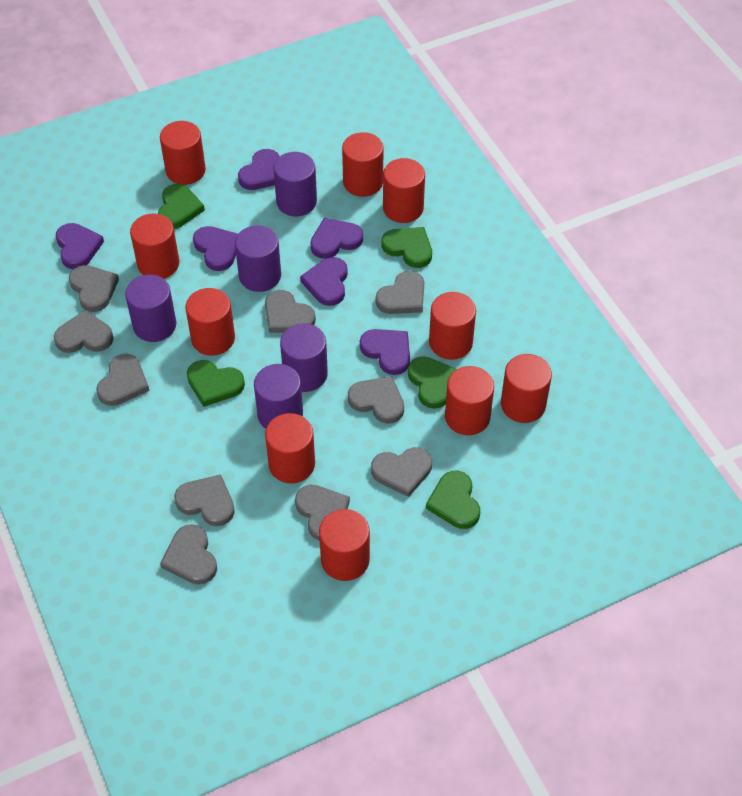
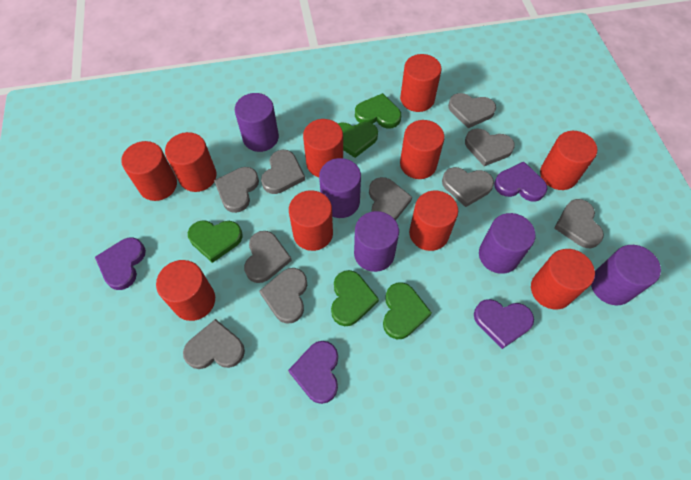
purple heart: 6 -> 4

